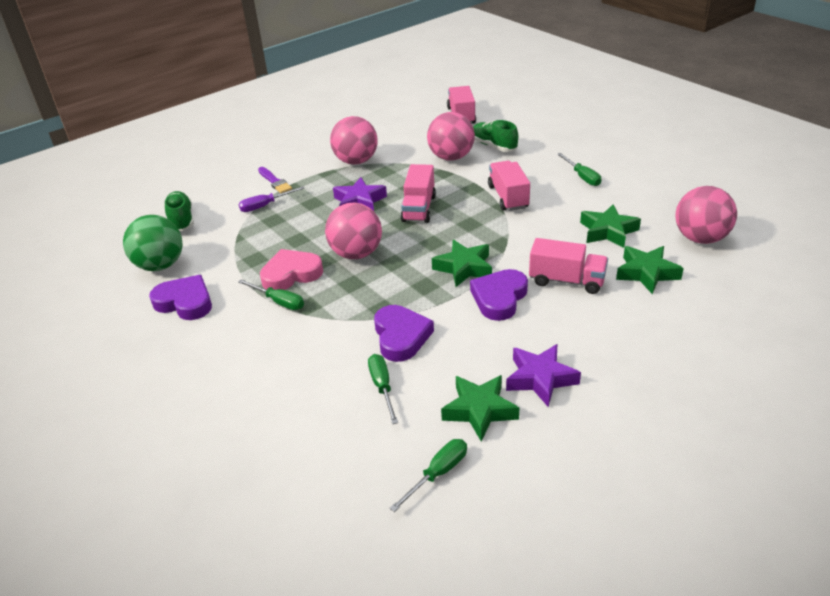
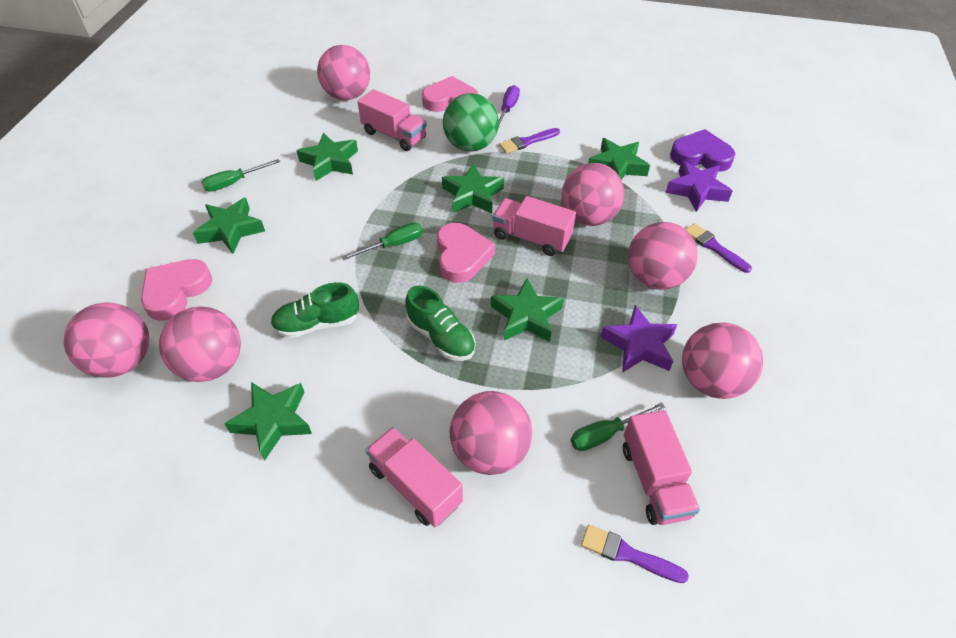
green screwdriver: 4 -> 3
green star: 4 -> 6
pink ball: 4 -> 7
pink heart: 1 -> 3
purple brush: 1 -> 3
purple heart: 3 -> 1

